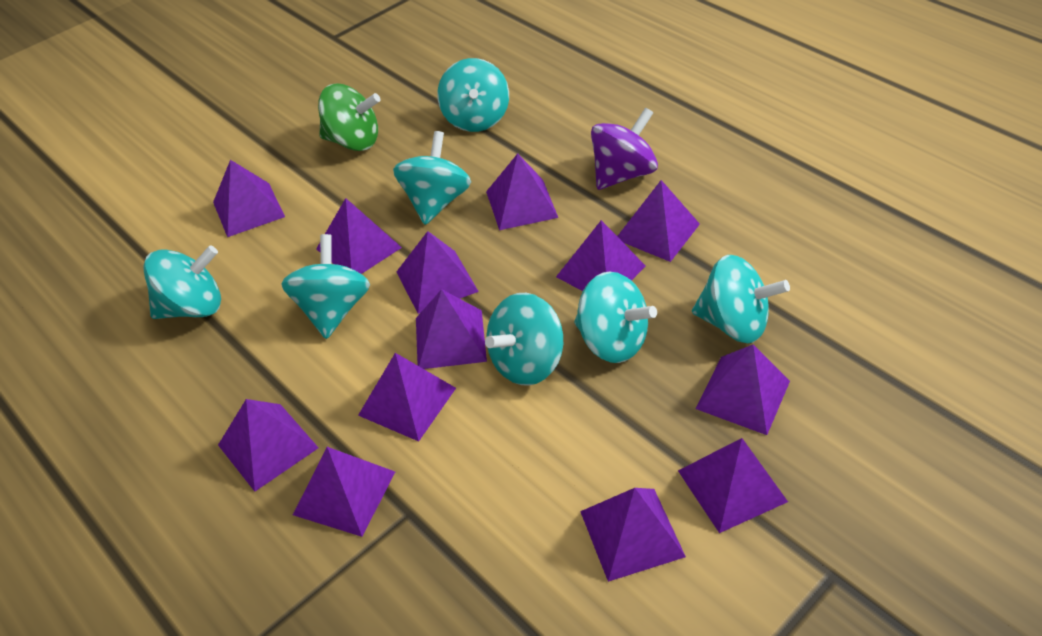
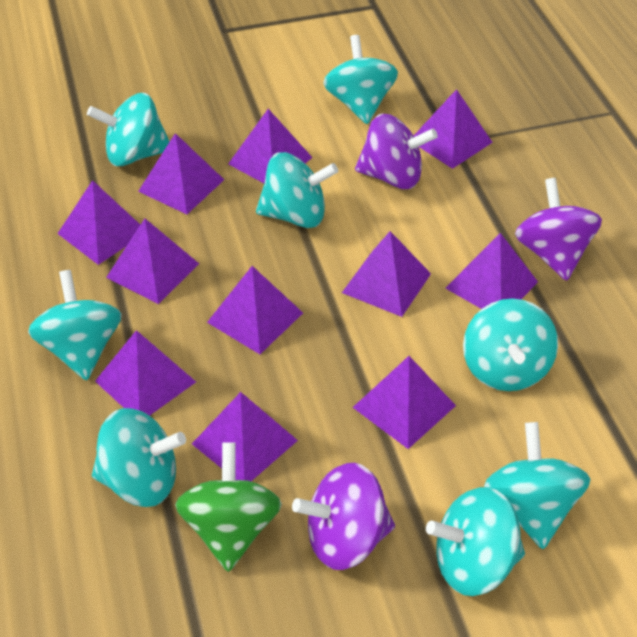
purple pyramid: 13 -> 11
purple spinning top: 1 -> 3
turquoise spinning top: 7 -> 8

